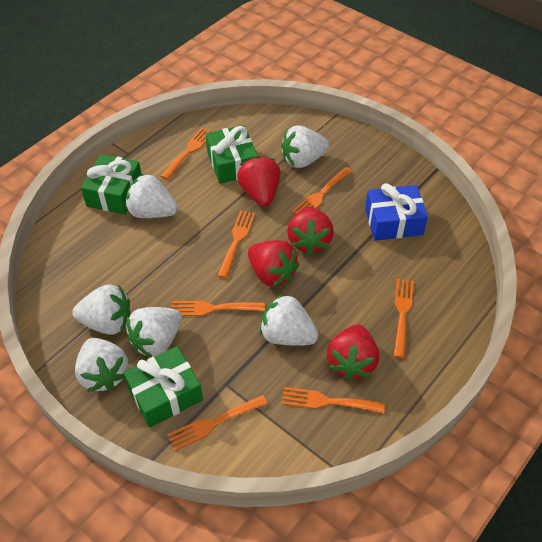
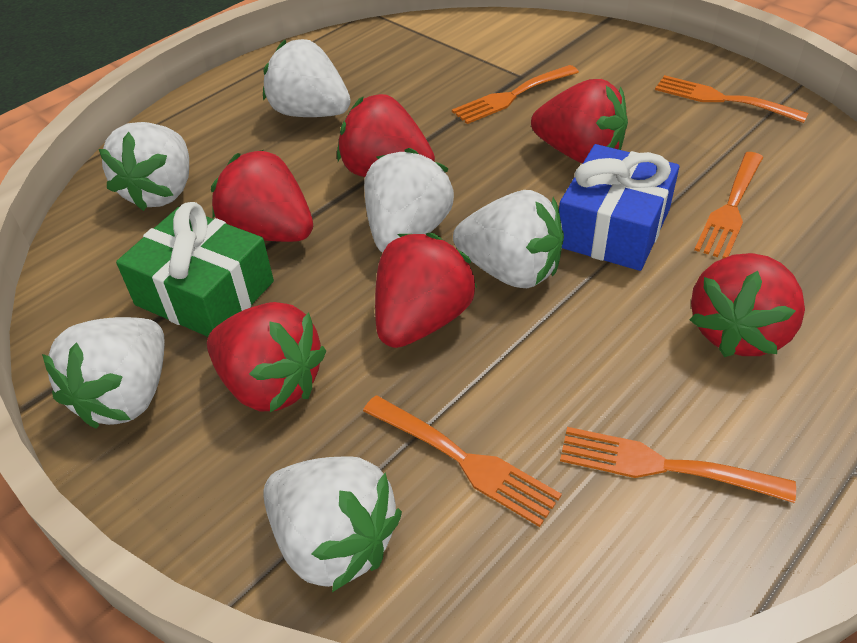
green gift: 3 -> 1
orange fork: 7 -> 5
red strawberry: 4 -> 6

